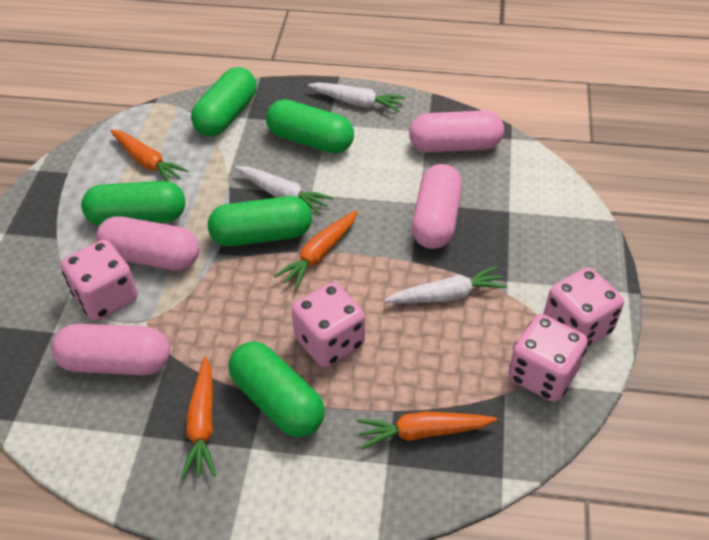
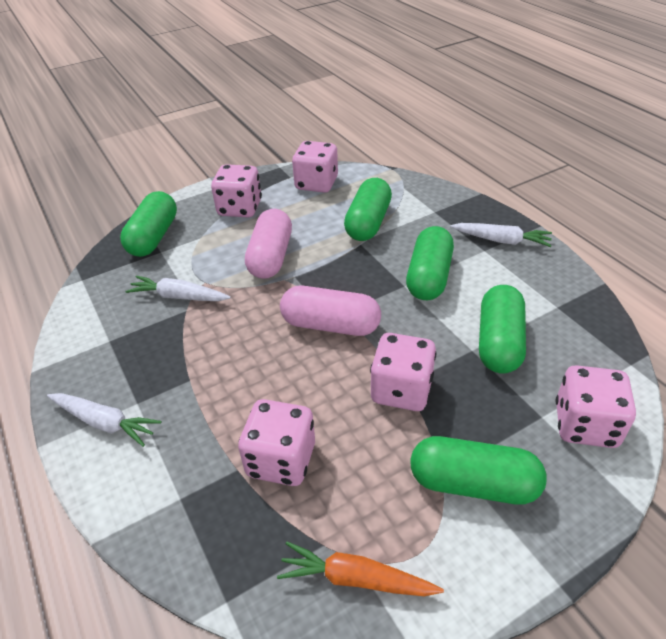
orange carrot: 4 -> 1
pink capsule: 4 -> 2
pink dice: 4 -> 5

